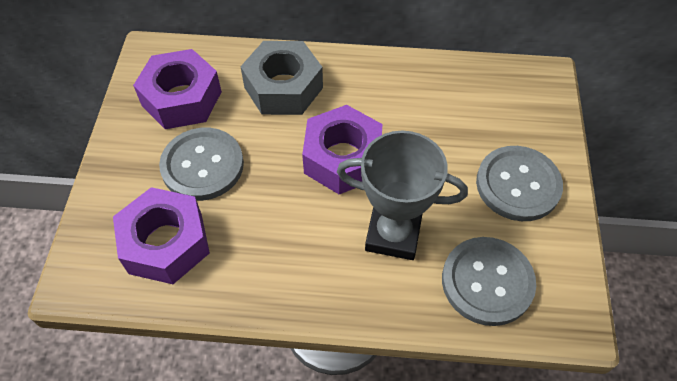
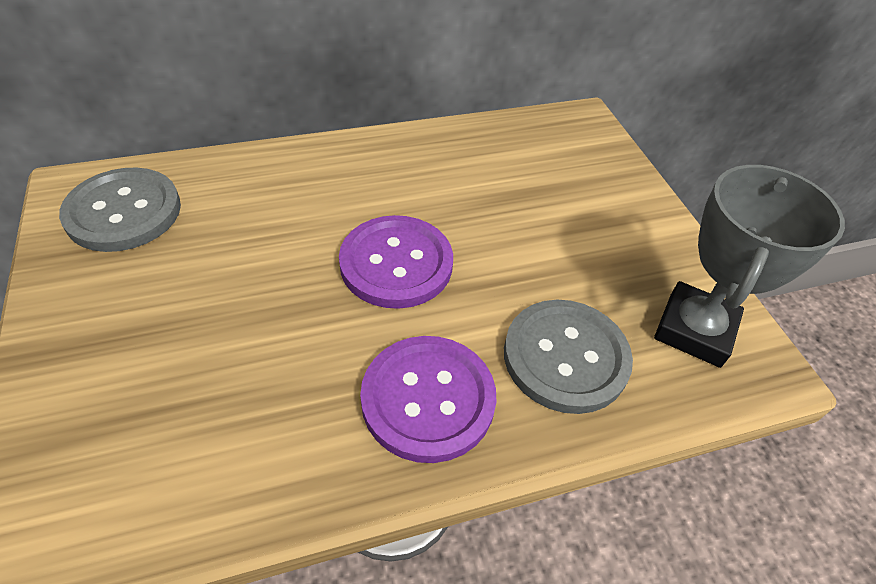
grey button: 3 -> 2
grey nut: 1 -> 0
purple button: 0 -> 2
purple nut: 3 -> 0

